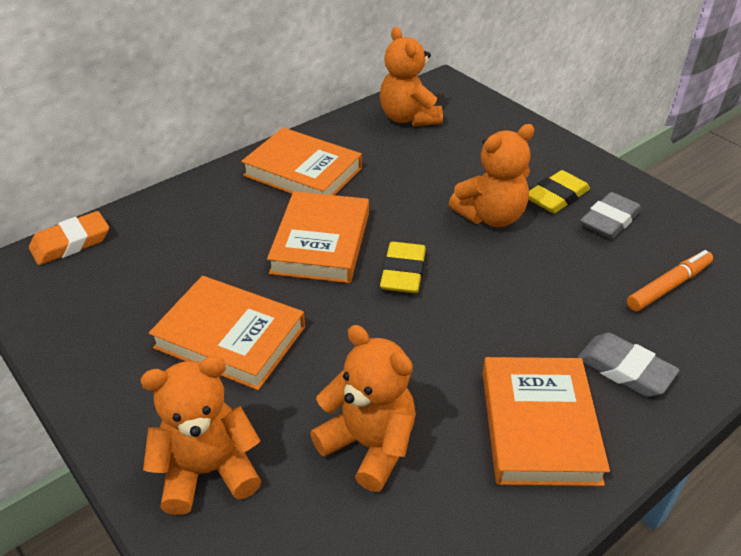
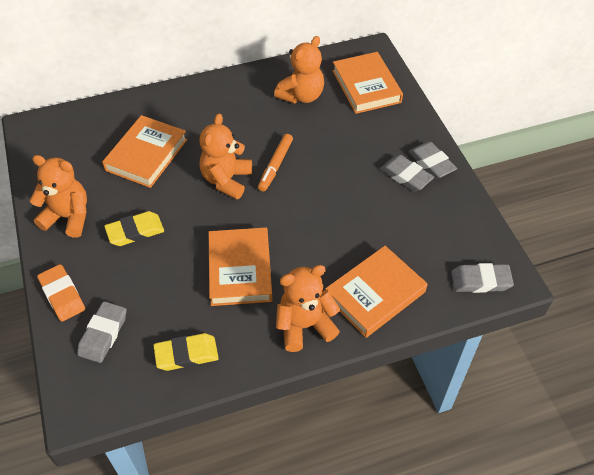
grey eraser: 2 -> 4

